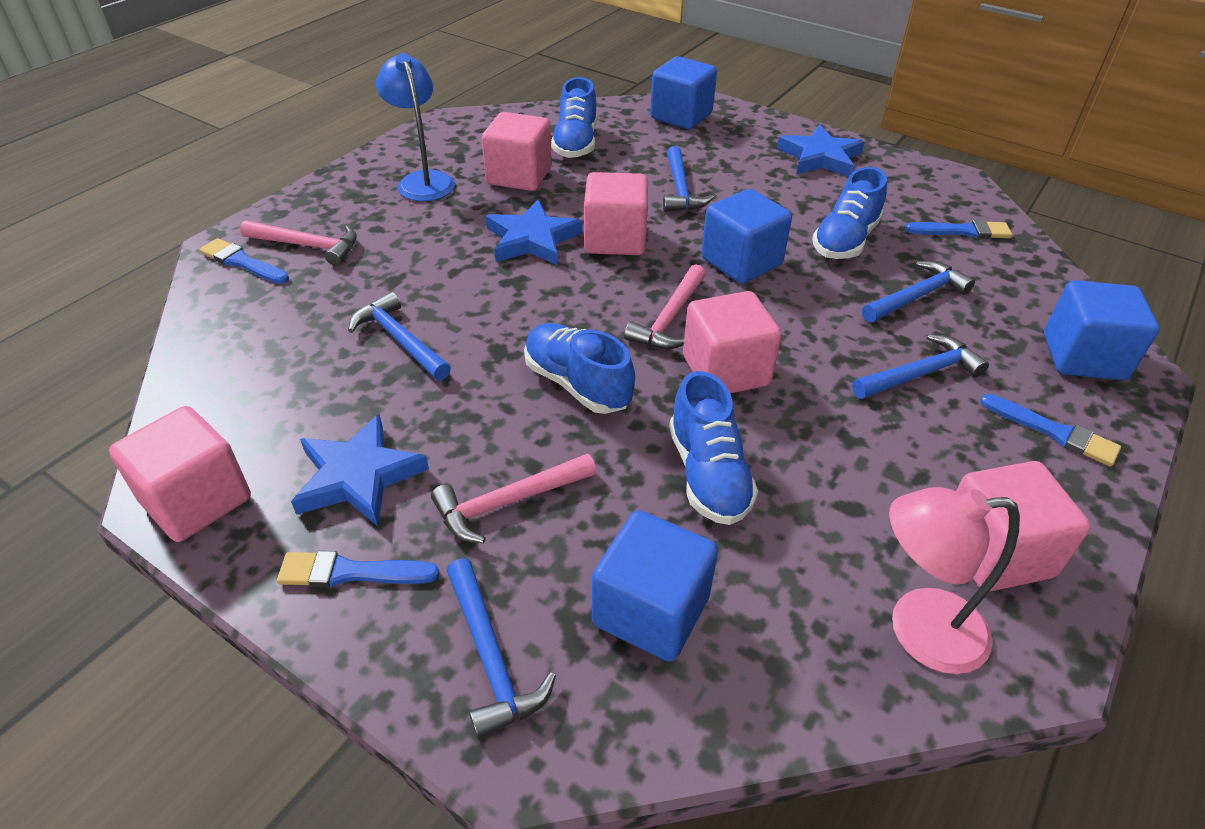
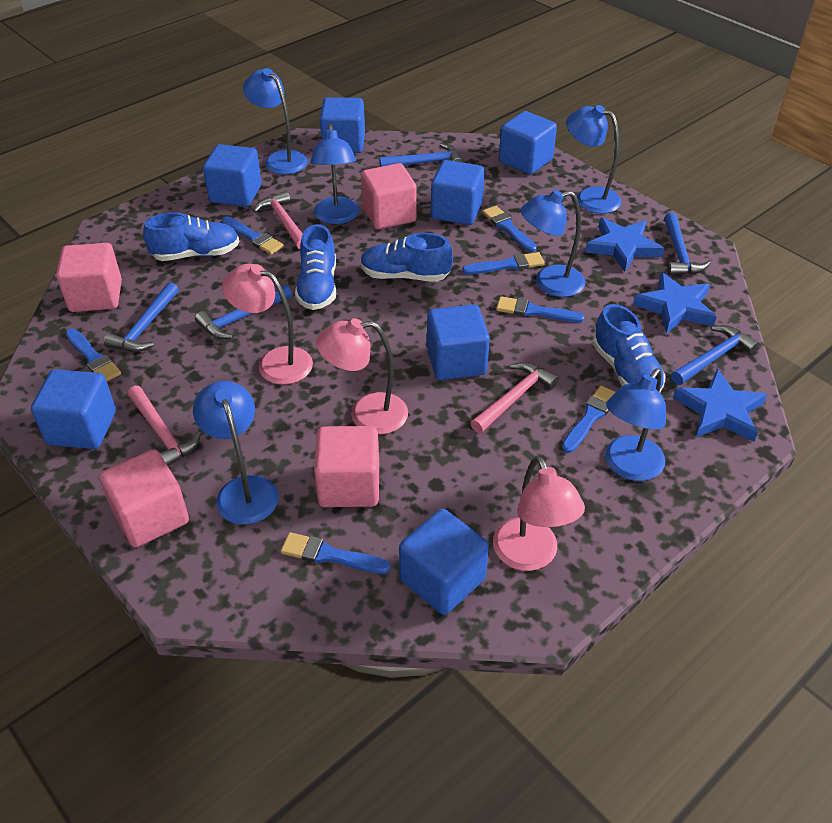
blue brush: 4 -> 7
blue cube: 4 -> 7
blue lamp: 1 -> 6
pink cube: 5 -> 4
pink lamp: 1 -> 3

